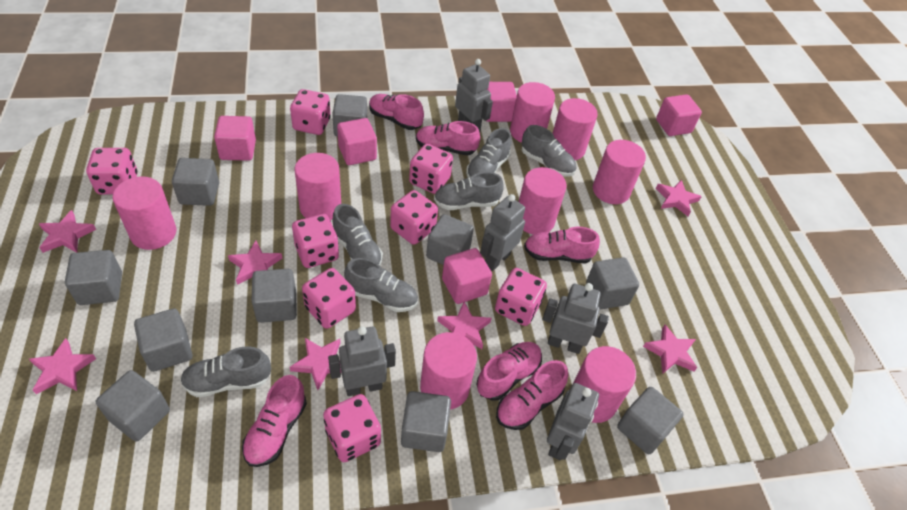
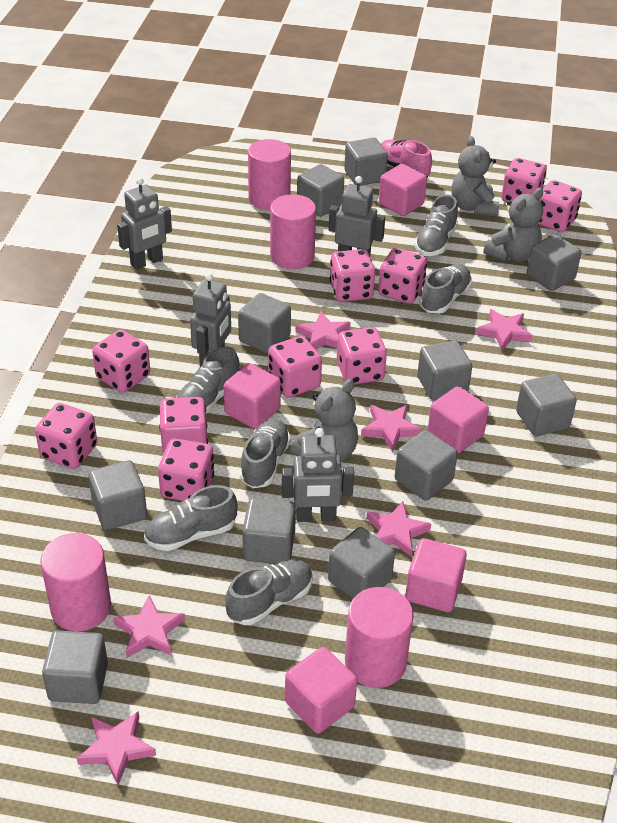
grey cube: 10 -> 11
grey robot: 5 -> 4
grey teddy bear: 0 -> 3
pink cylinder: 8 -> 4
pink dice: 8 -> 10
pink shoe: 6 -> 1
pink star: 7 -> 6

